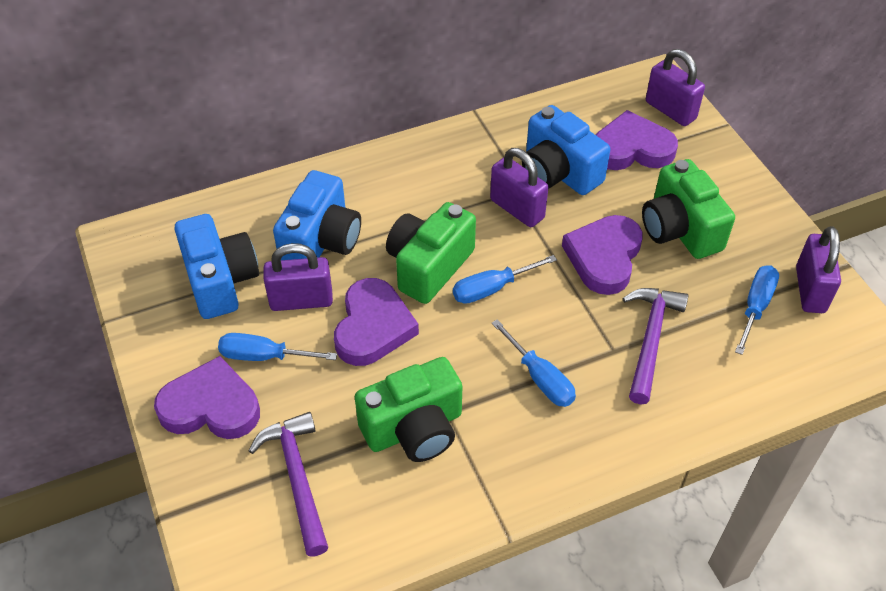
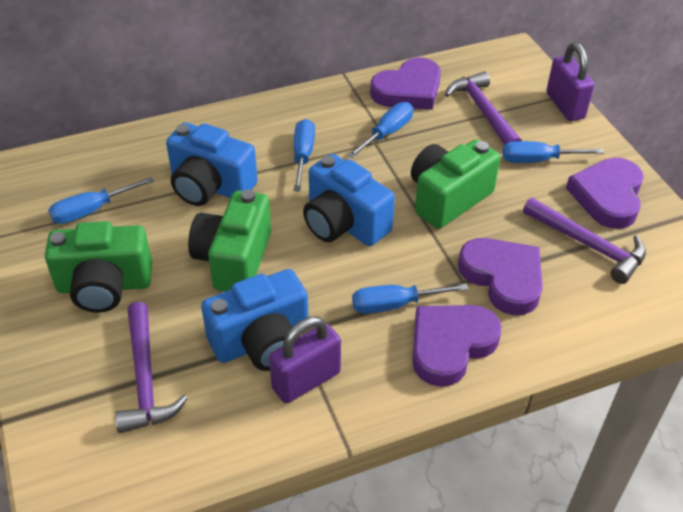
blue screwdriver: 4 -> 5
purple hammer: 2 -> 3
purple padlock: 4 -> 2

